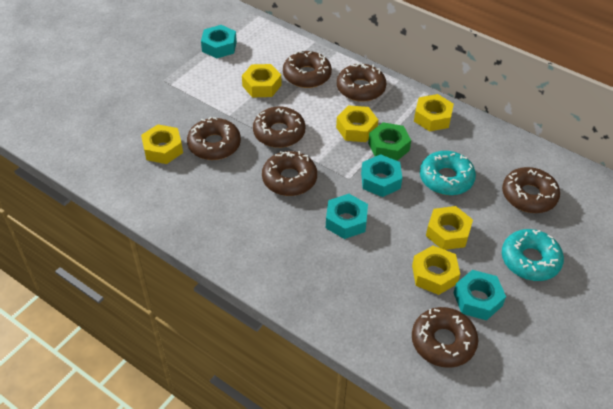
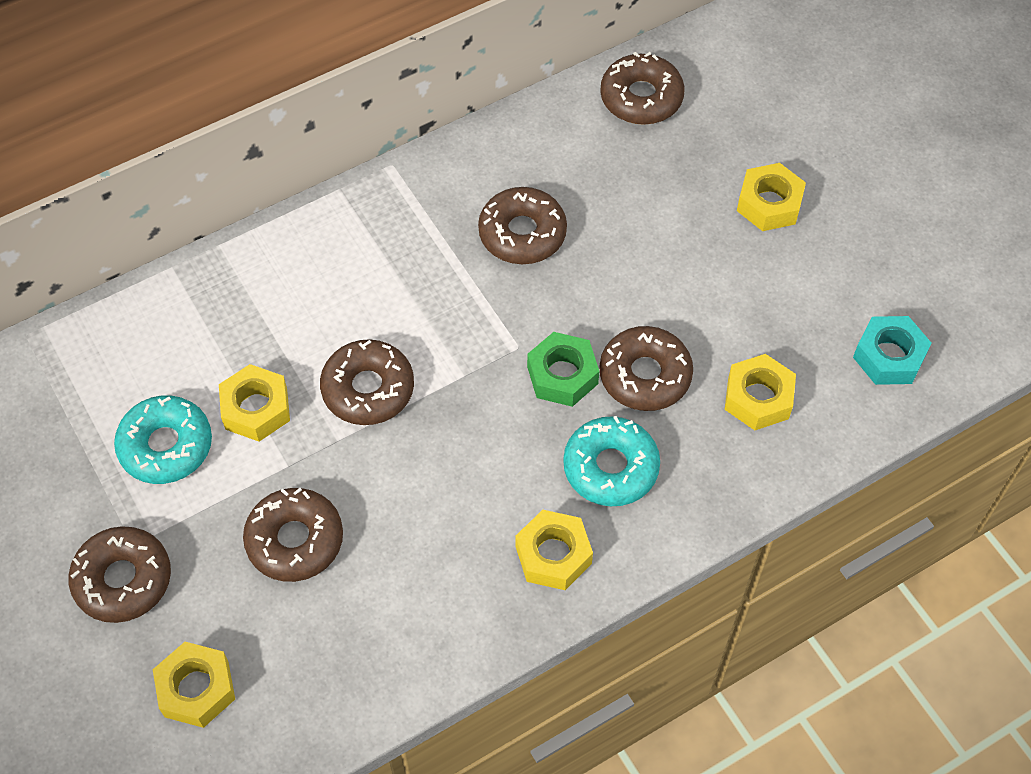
brown donut: 7 -> 6
turquoise nut: 4 -> 1
yellow nut: 6 -> 5

